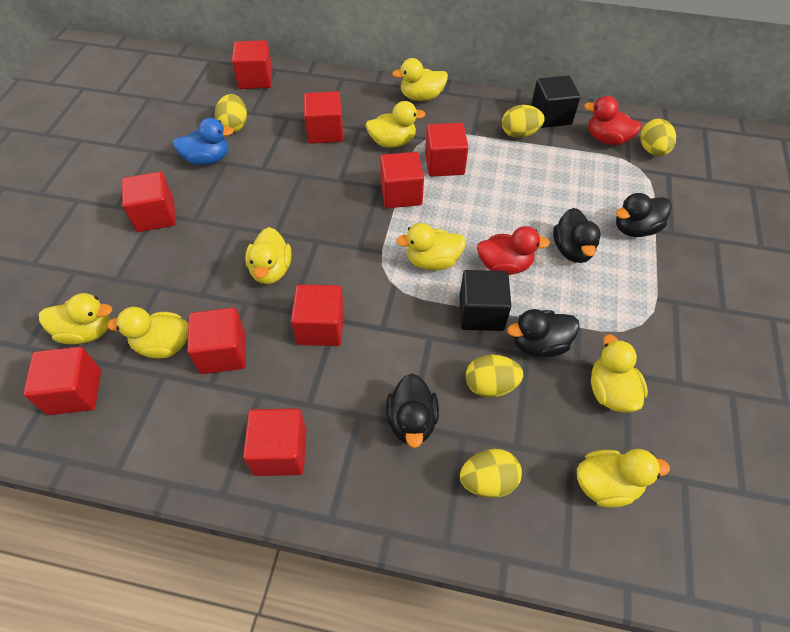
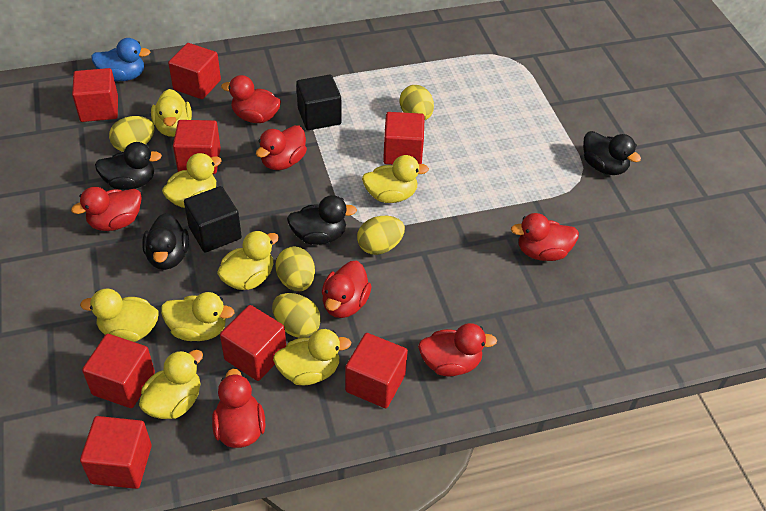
red cube: 9 -> 8
red duck: 2 -> 7

